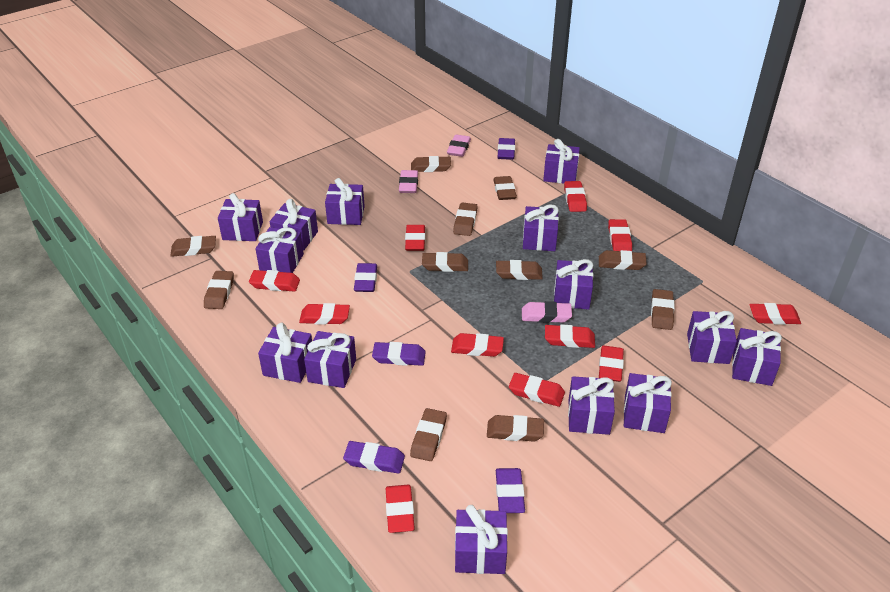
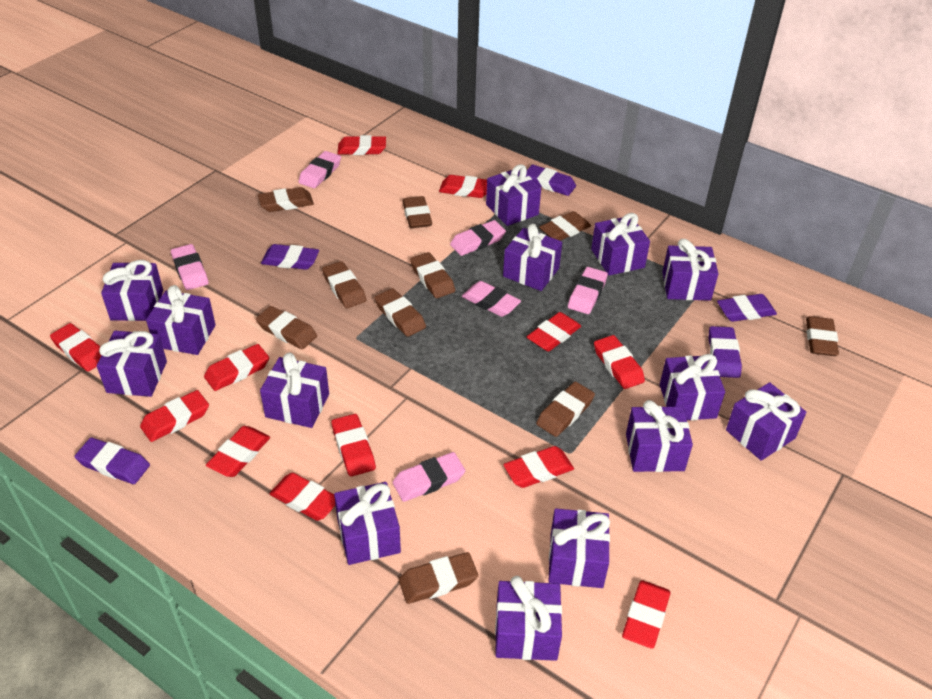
brown eraser: 11 -> 10
pink eraser: 3 -> 6
red eraser: 11 -> 12

